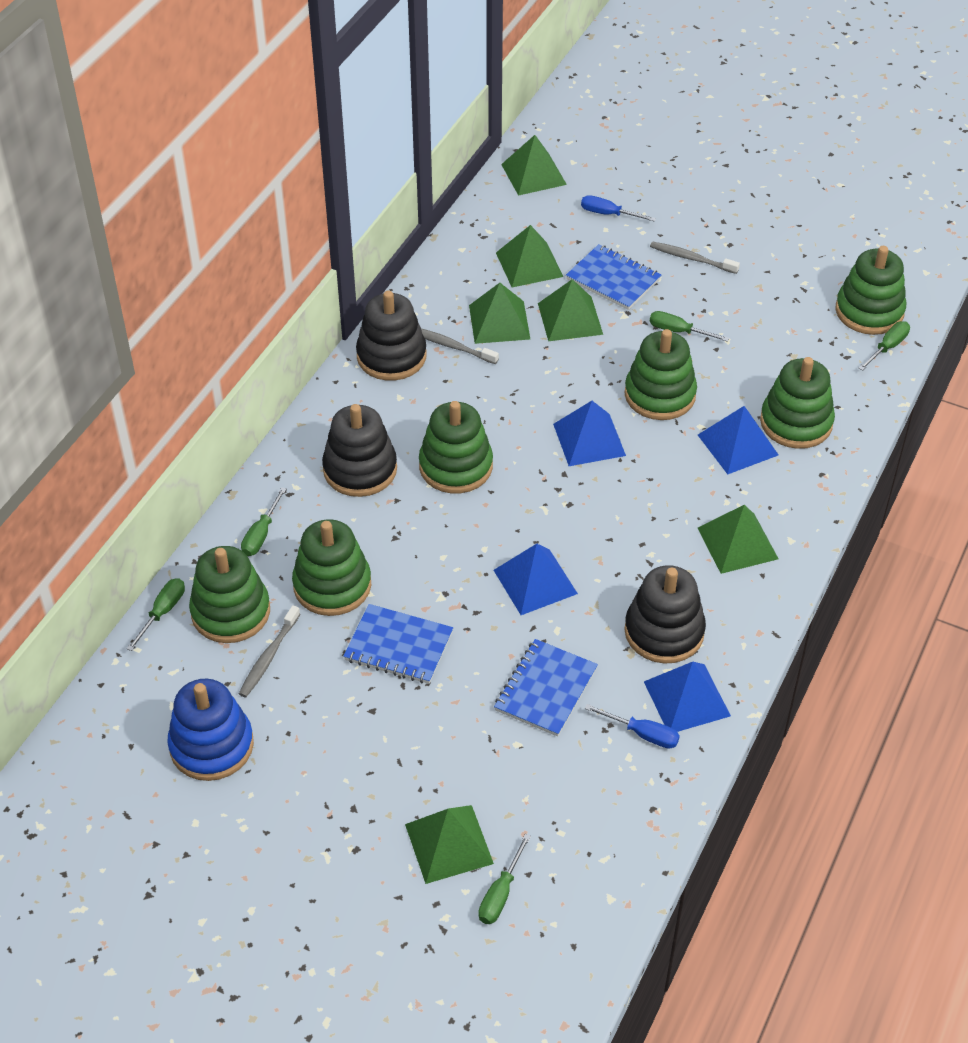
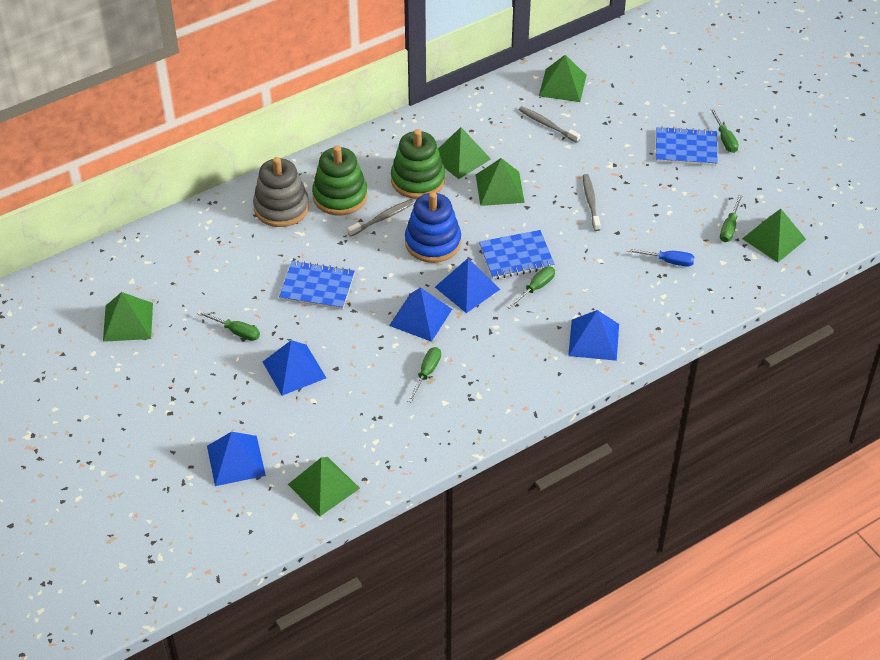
black stacking toy: 3 -> 0
blue pyramid: 4 -> 5
blue screwdriver: 2 -> 1
green stacking toy: 6 -> 2
grey stacking toy: 0 -> 1

